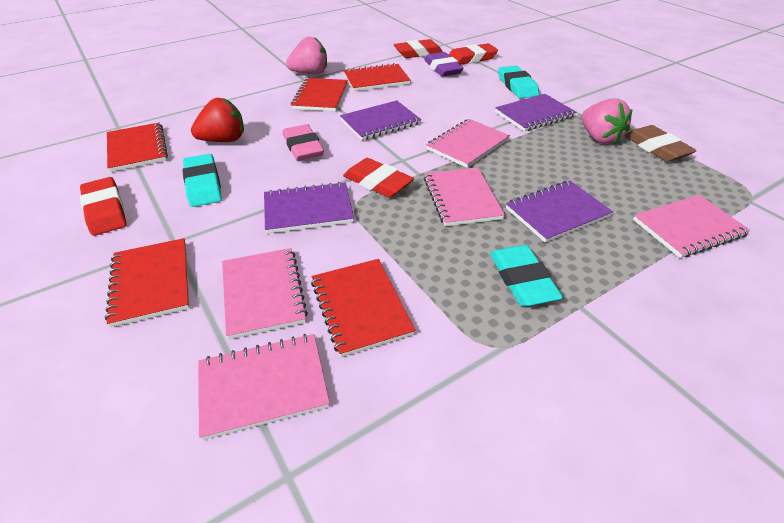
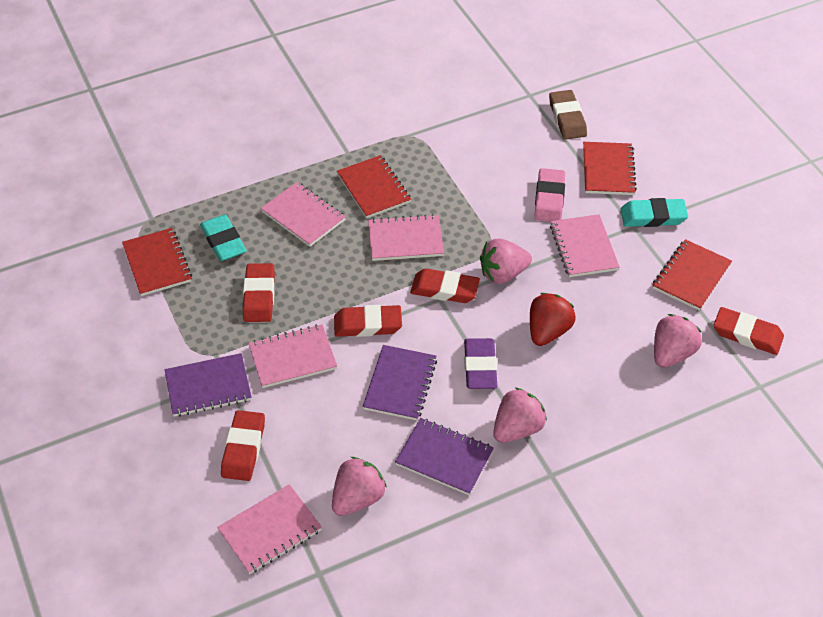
pink strawberry: 2 -> 4
purple notebook: 4 -> 3
red eraser: 4 -> 5
red notebook: 5 -> 4
turquoise eraser: 3 -> 2

